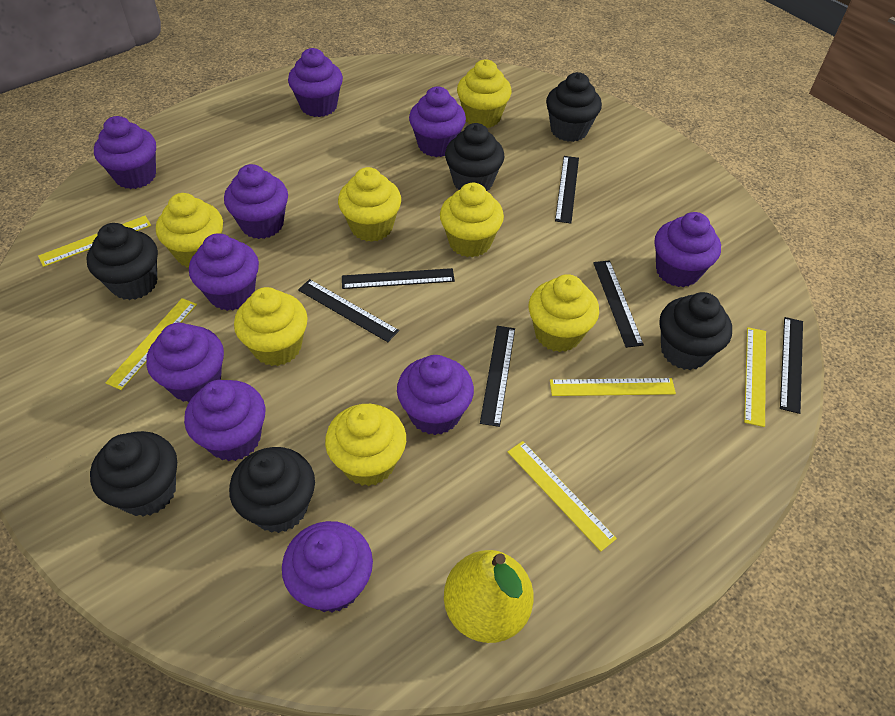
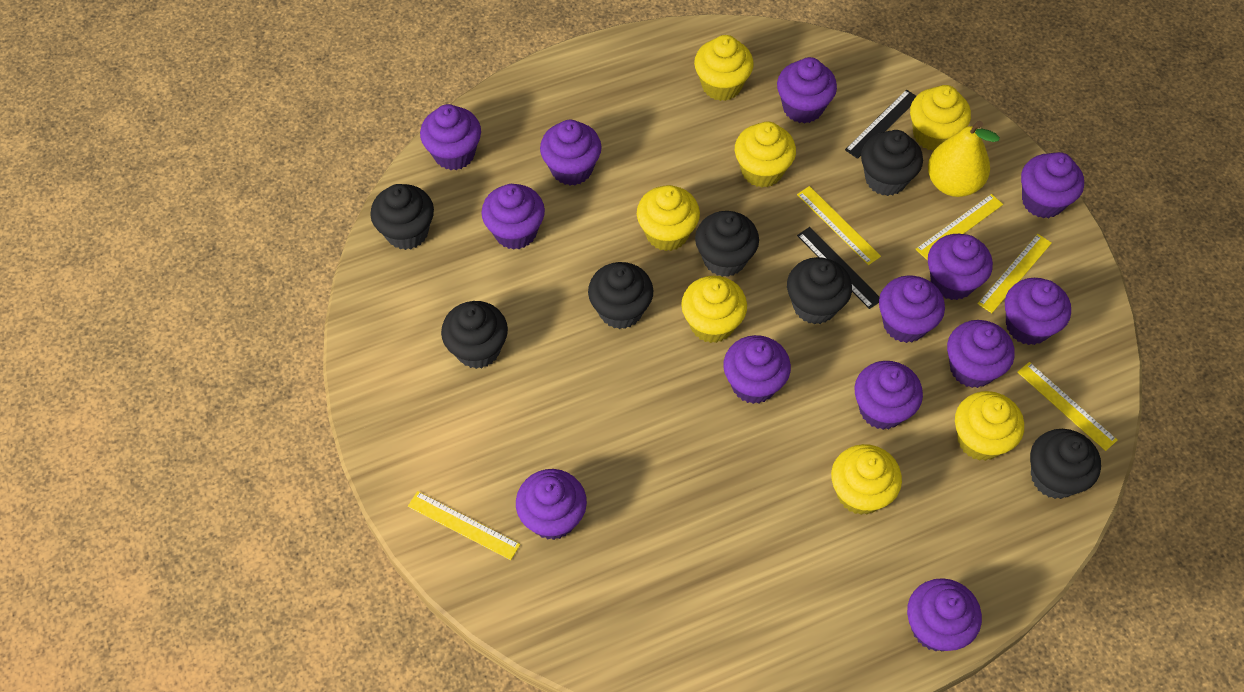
black cupcake: 6 -> 7
black ruler: 6 -> 2
purple cupcake: 10 -> 13

